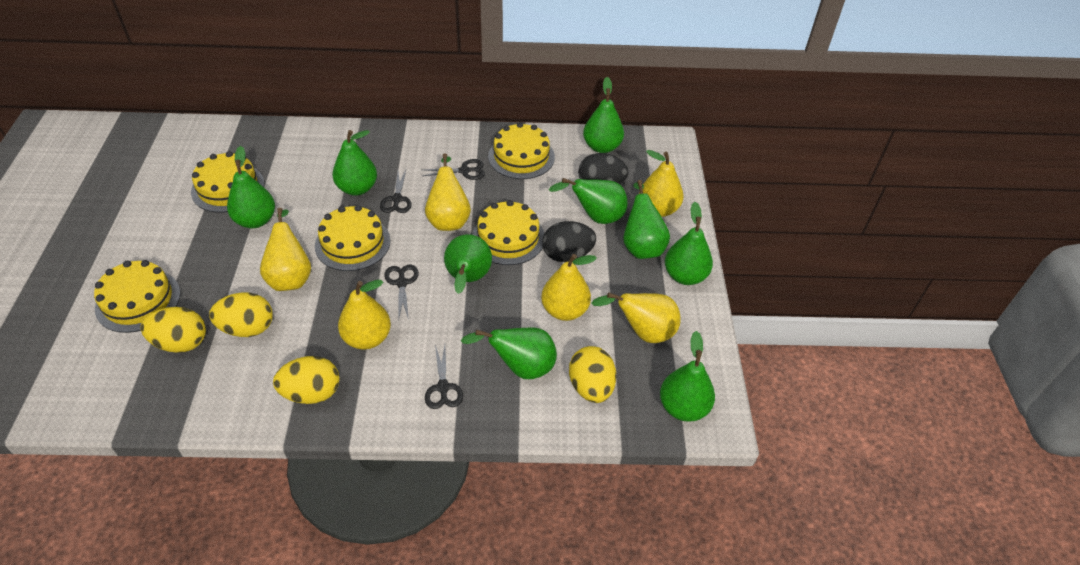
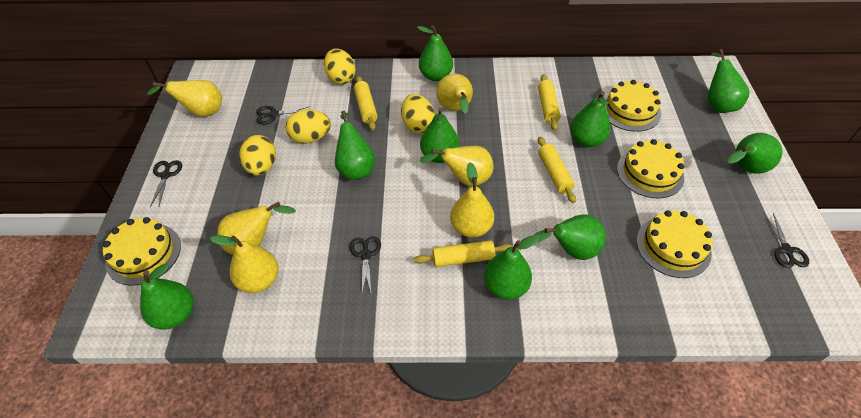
black egg: 2 -> 0
yellow cake: 5 -> 4
yellow rolling pin: 0 -> 4

